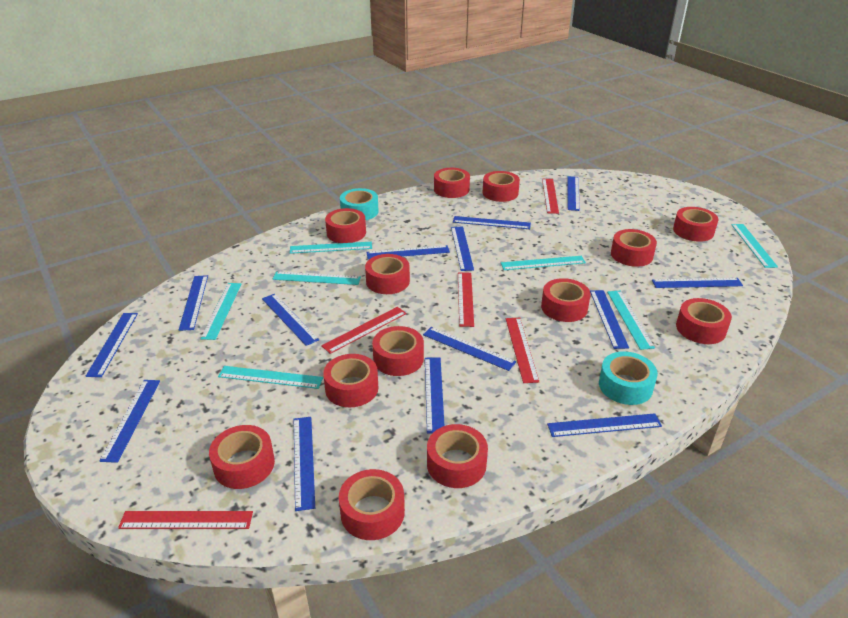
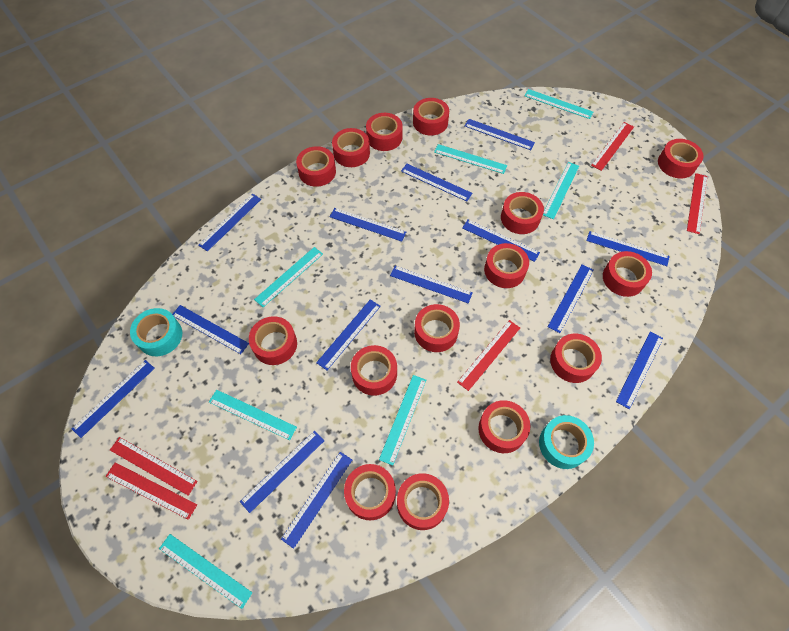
red tape: 13 -> 15

